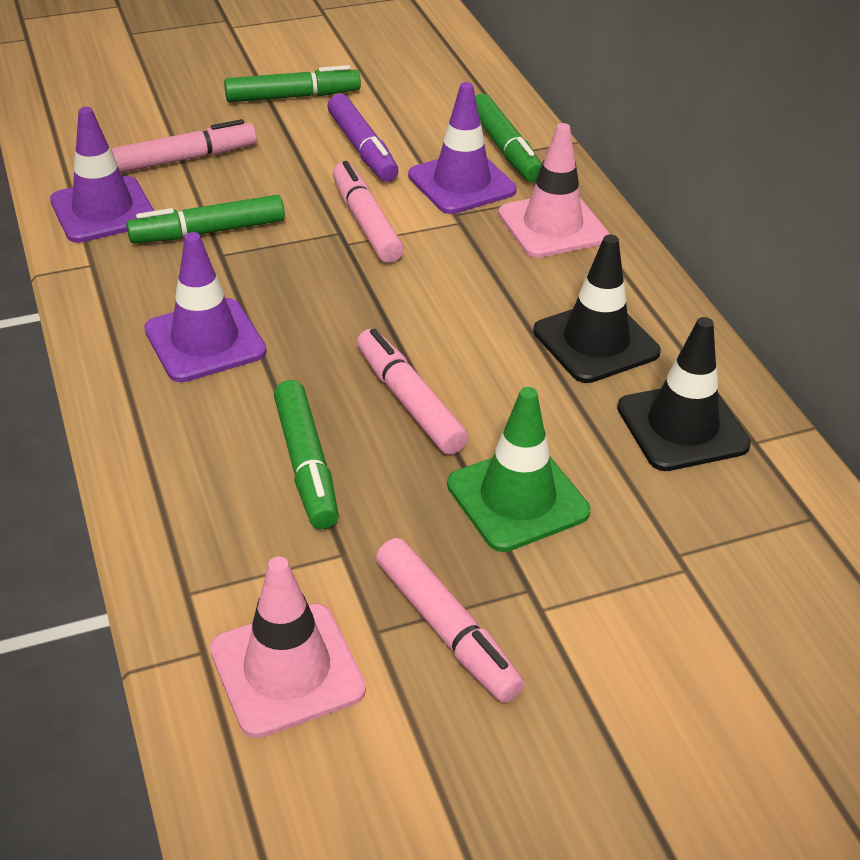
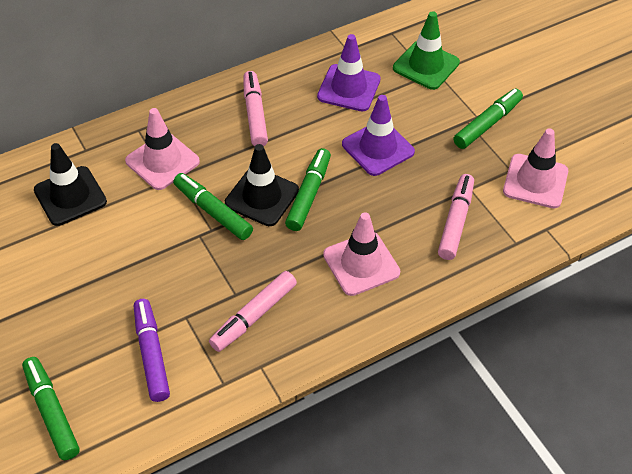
pink marker: 4 -> 3
pink traffic cone: 2 -> 3
purple traffic cone: 3 -> 2

